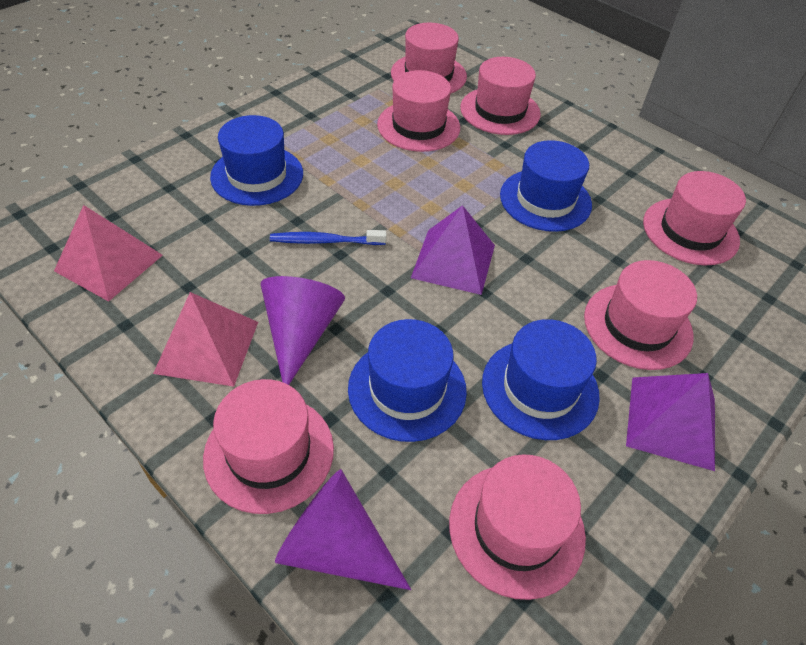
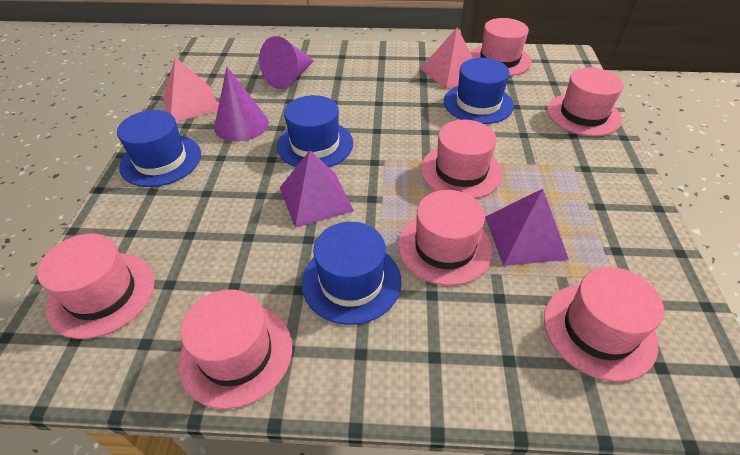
blue toothbrush: 1 -> 0

